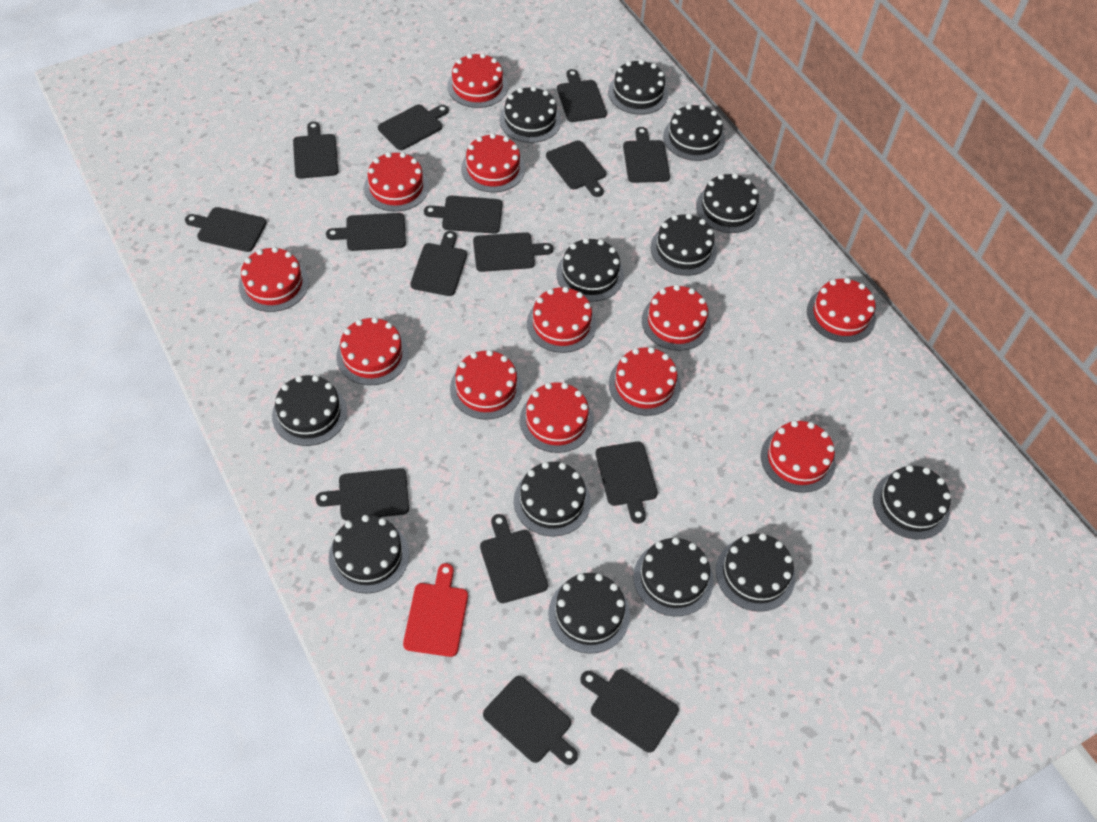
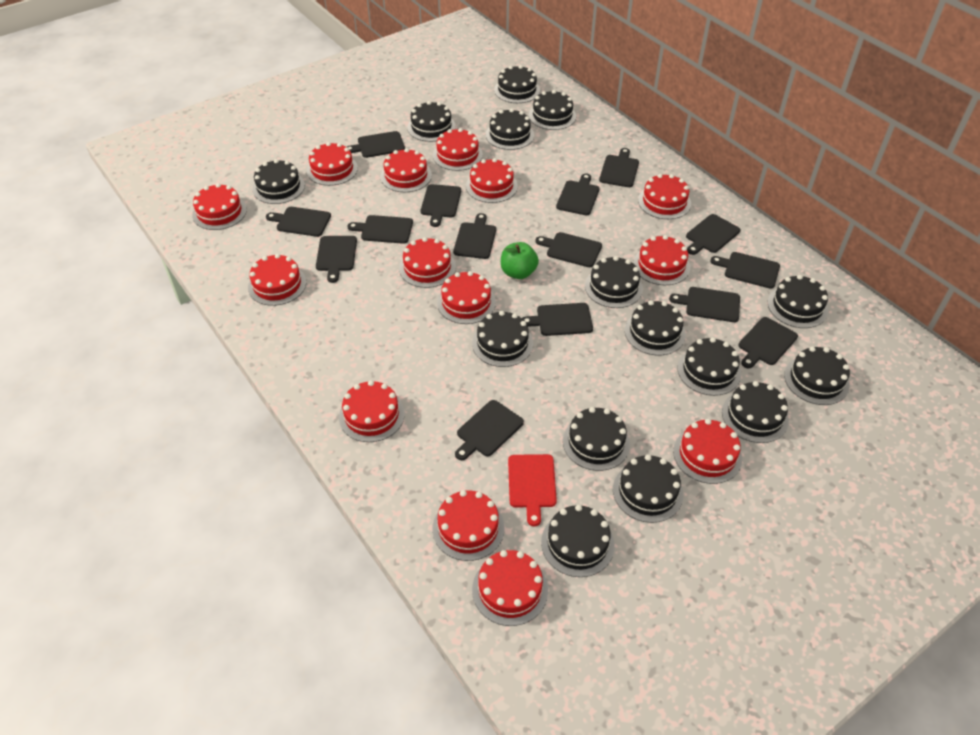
black cake: 13 -> 15
green apple: 0 -> 1
red cake: 12 -> 14

